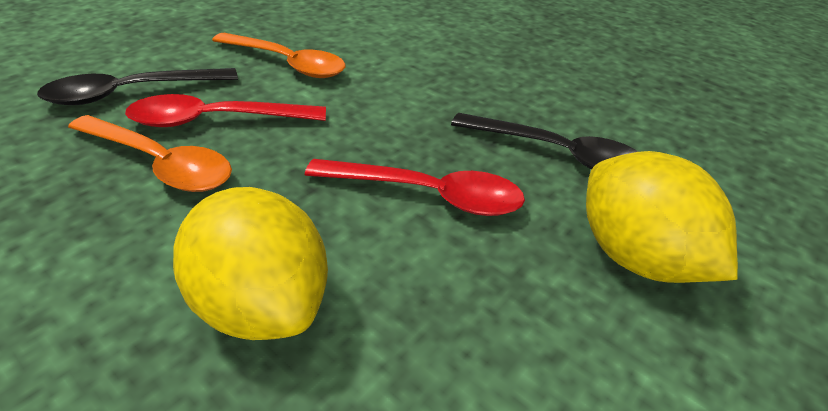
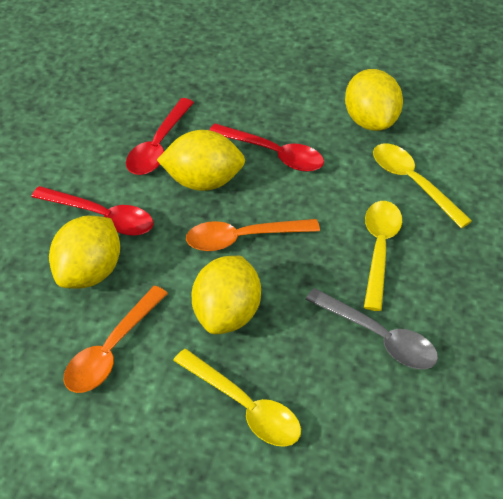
black spoon: 2 -> 0
grey spoon: 0 -> 1
red spoon: 2 -> 3
yellow lemon: 2 -> 4
yellow spoon: 0 -> 3

